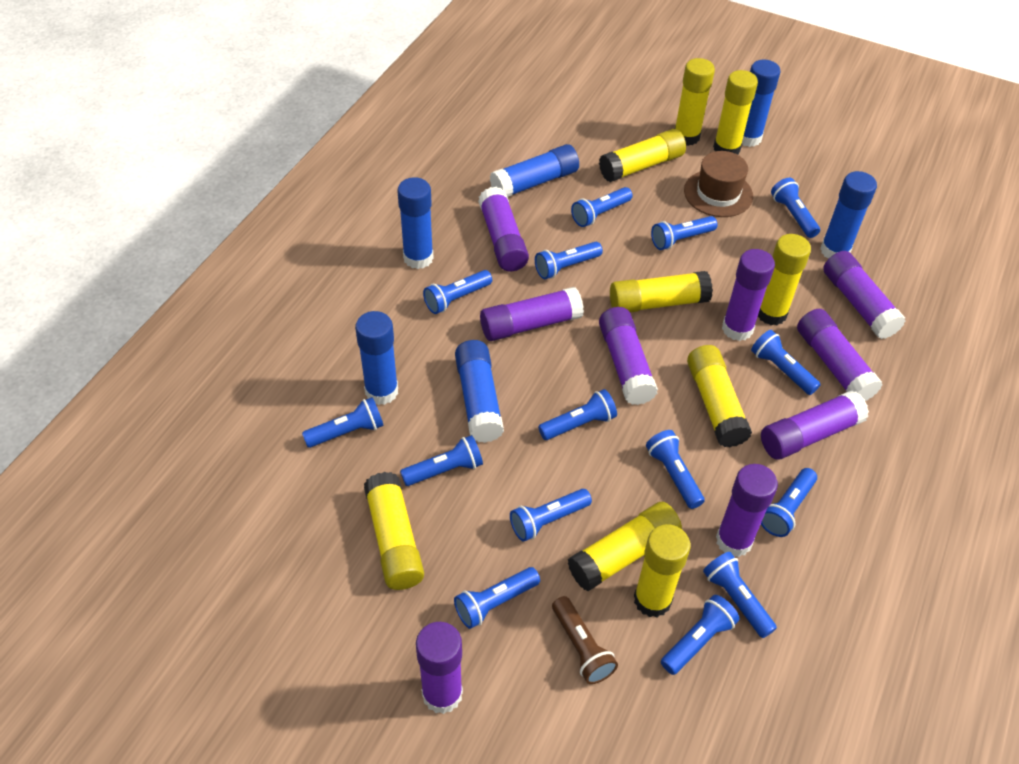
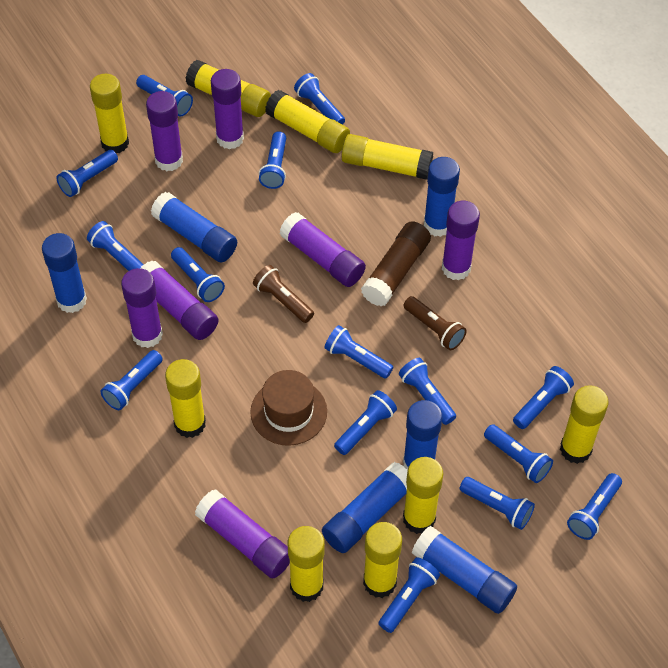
brown flashlight: 1 -> 2
brown glue stick: 0 -> 1
purple glue stick: 9 -> 7

